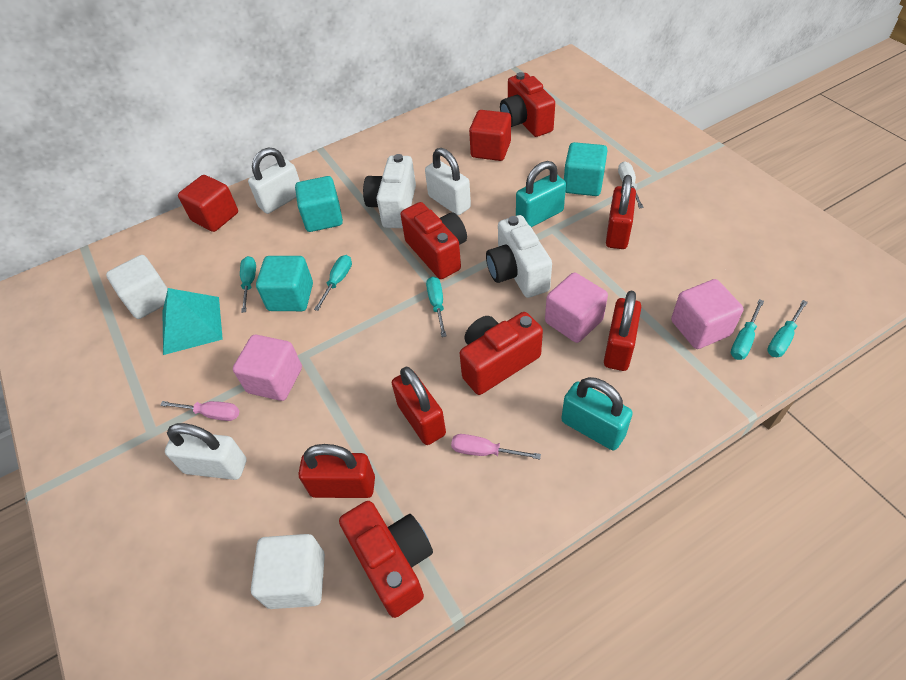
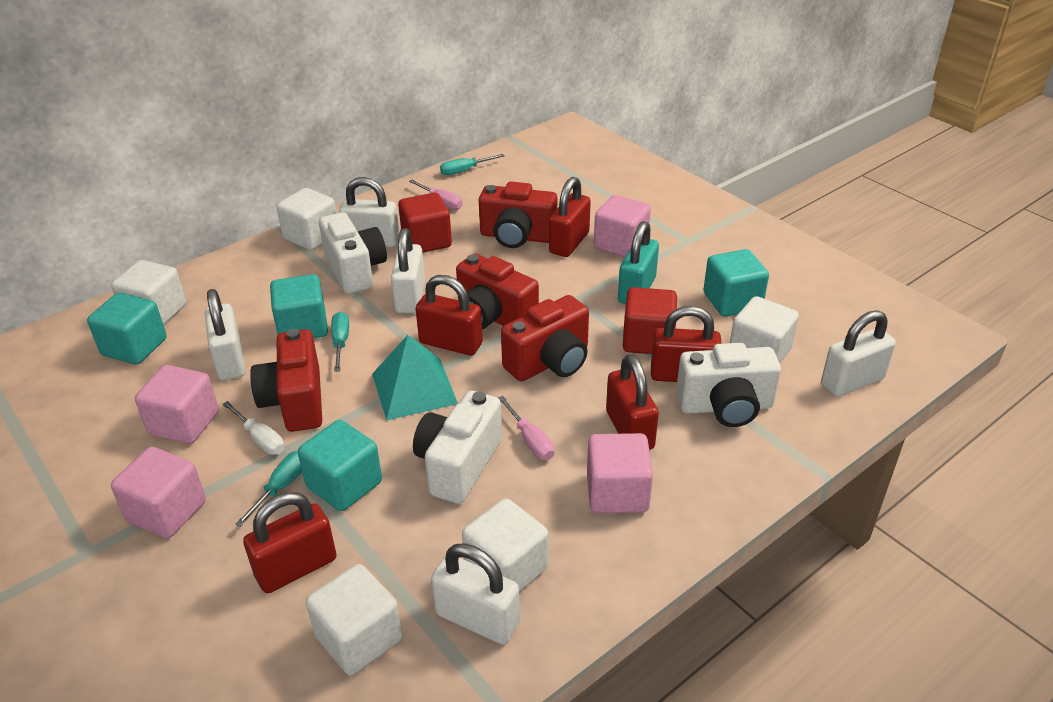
pink cube: 3 -> 4
red padlock: 4 -> 5
turquoise cube: 3 -> 4
turquoise padlock: 2 -> 1
turquoise screwdriver: 5 -> 3
white camera: 2 -> 3
white cube: 2 -> 5
white padlock: 3 -> 5

